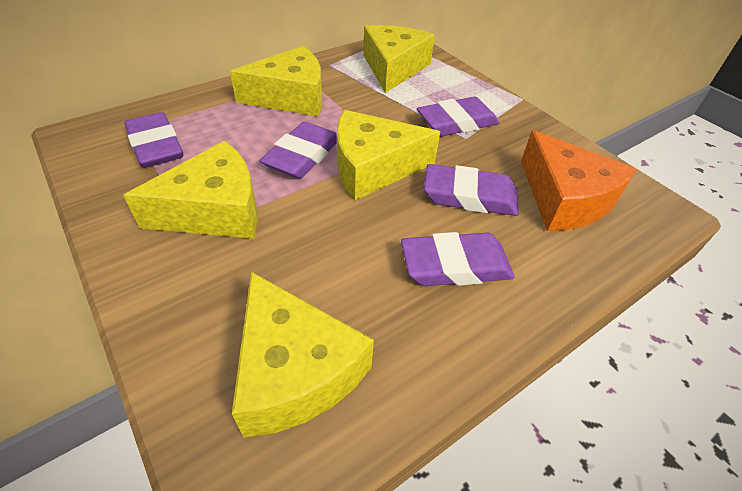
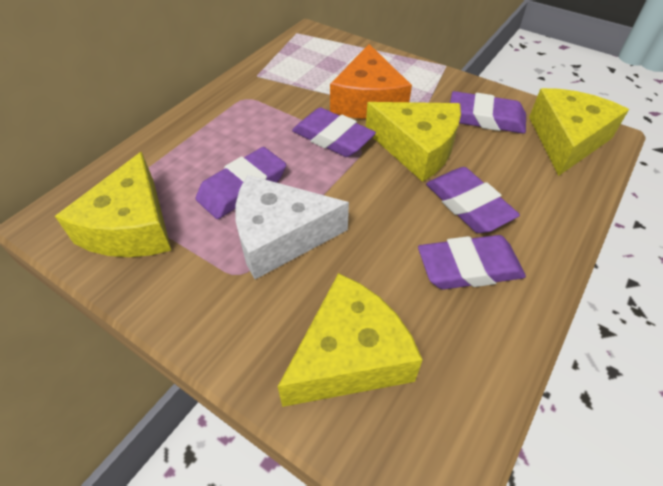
white cheese: 0 -> 1
yellow cheese: 5 -> 4

